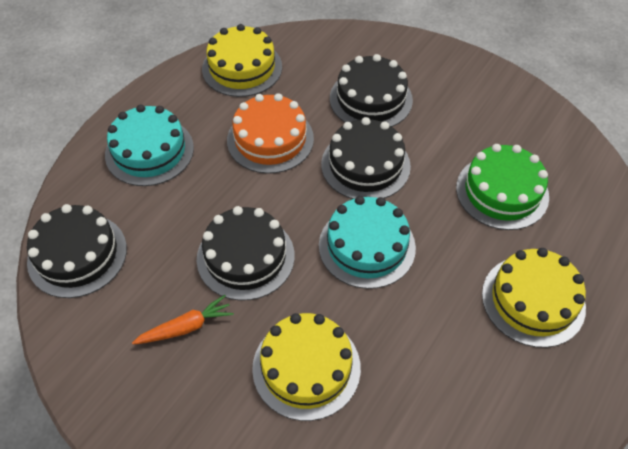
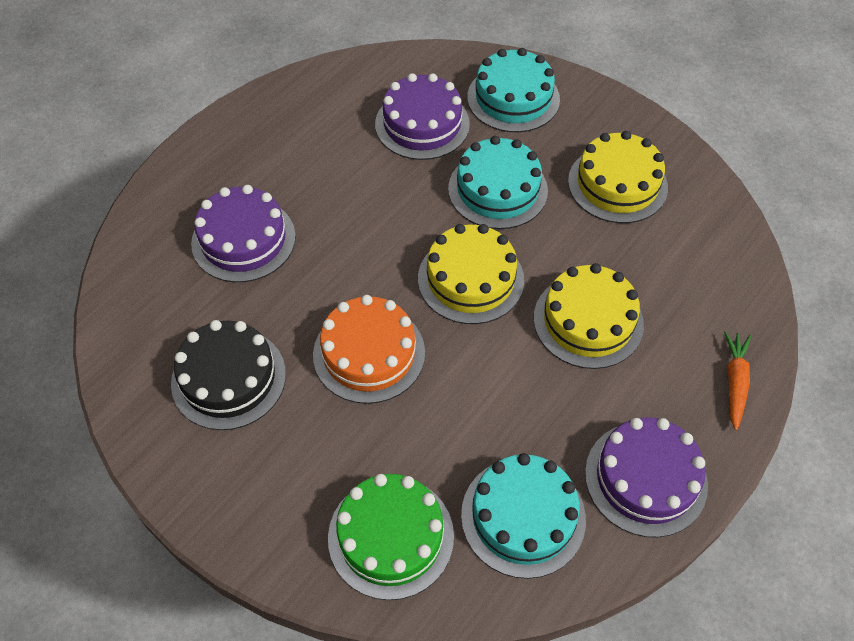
black cake: 4 -> 1
purple cake: 0 -> 3
turquoise cake: 2 -> 3

